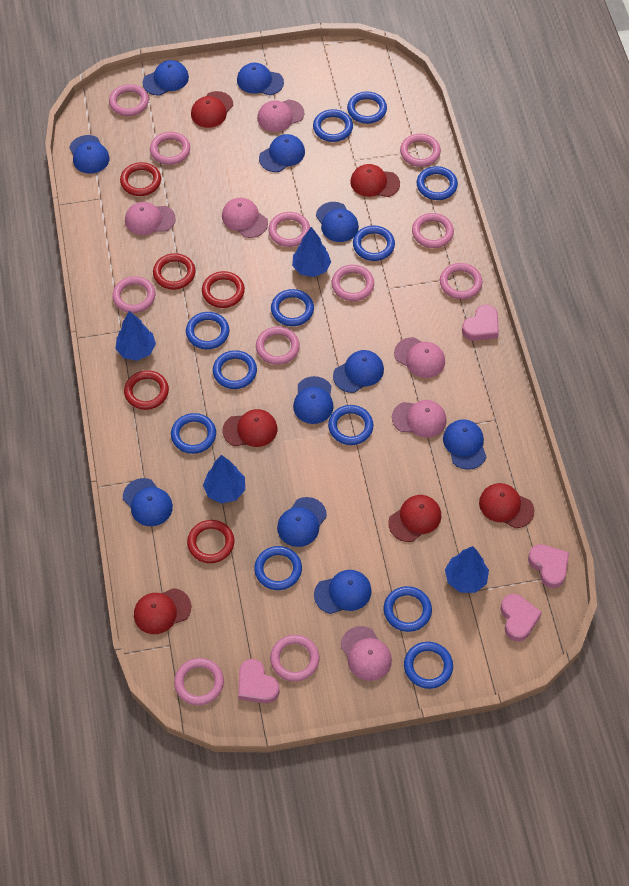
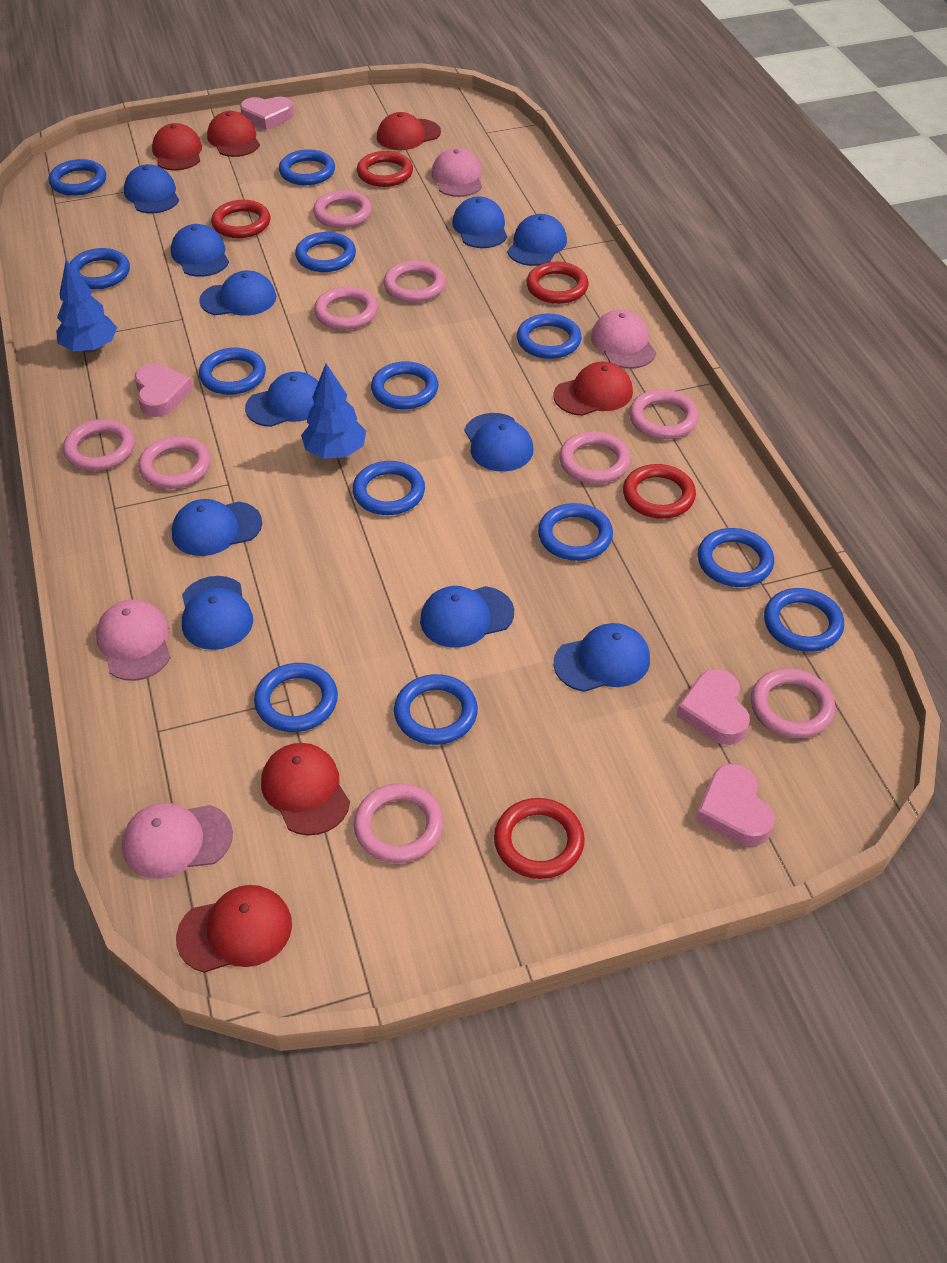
blue ring: 12 -> 13
blue tree: 4 -> 2
pink cap: 6 -> 4
pink ring: 11 -> 9

